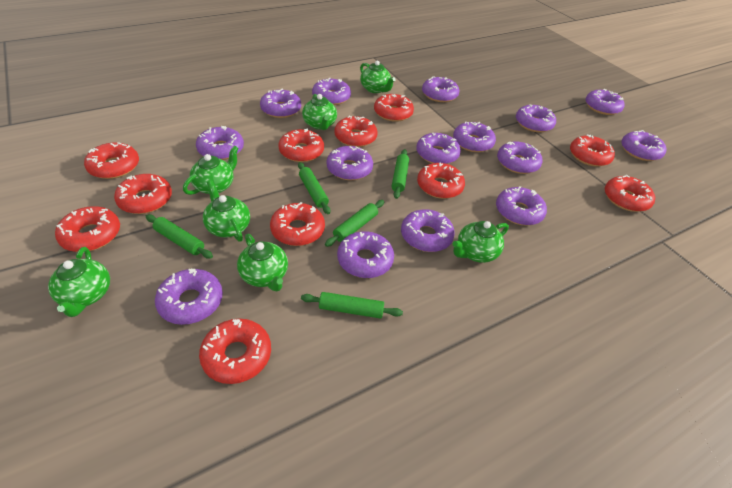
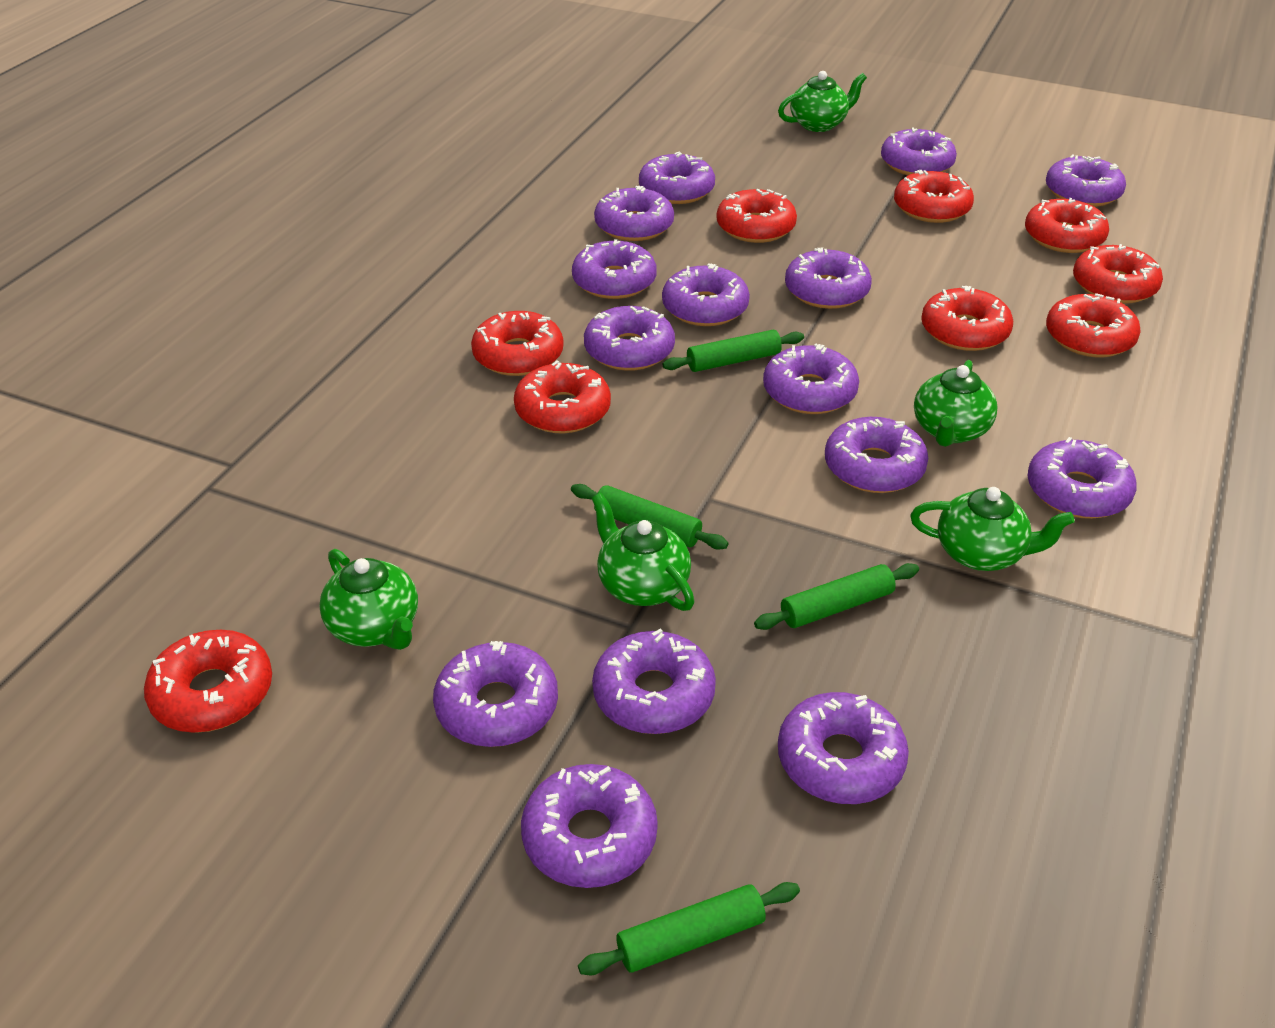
green rolling pin: 5 -> 4
green teapot: 7 -> 5
red donut: 11 -> 9

